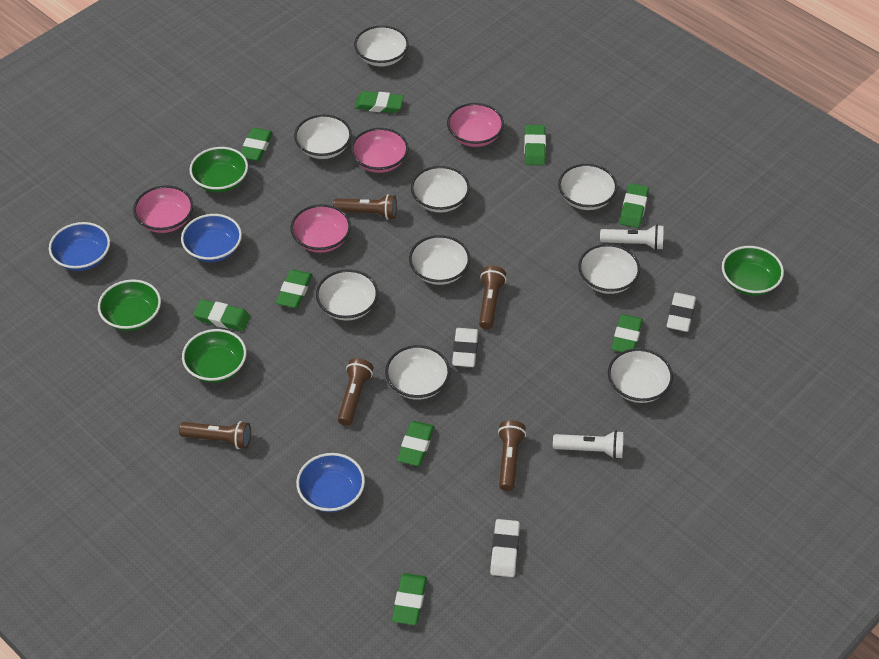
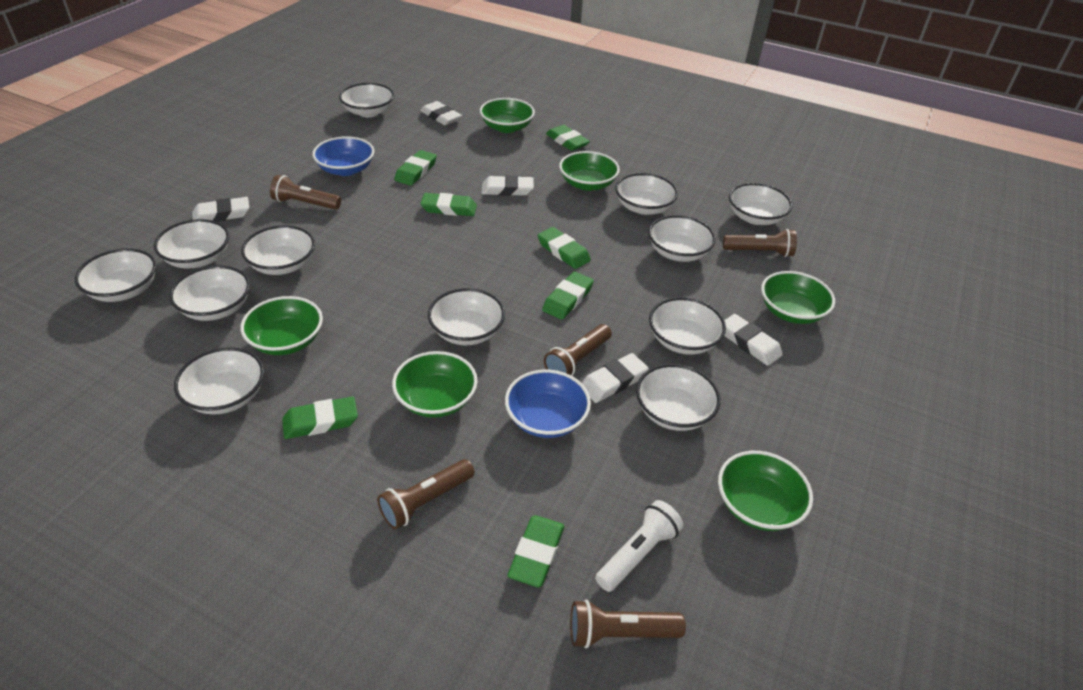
blue bowl: 3 -> 2
green bowl: 4 -> 6
green eraser: 9 -> 7
pink bowl: 4 -> 0
white bowl: 9 -> 12
white eraser: 3 -> 5
white flashlight: 2 -> 1

